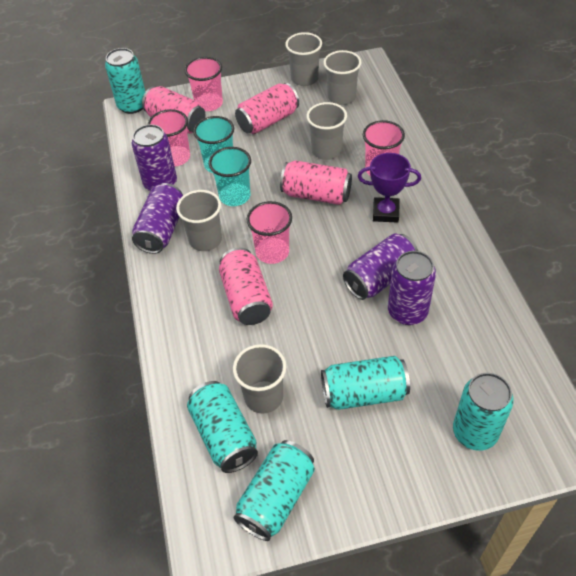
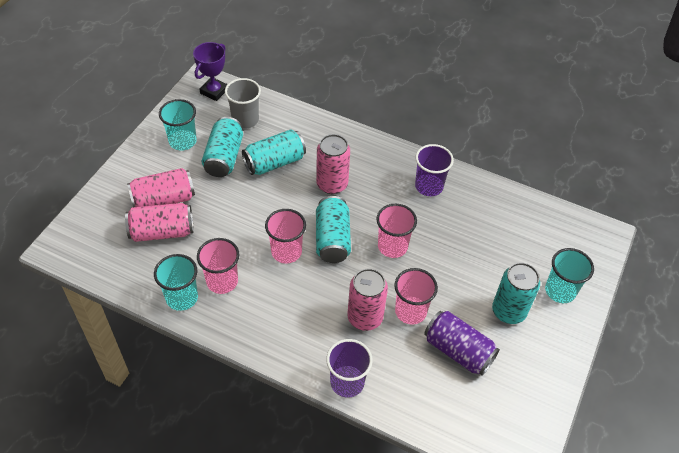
grey cup: 5 -> 1
purple can: 4 -> 1
purple cup: 0 -> 2
turquoise can: 5 -> 4
turquoise cup: 2 -> 3

